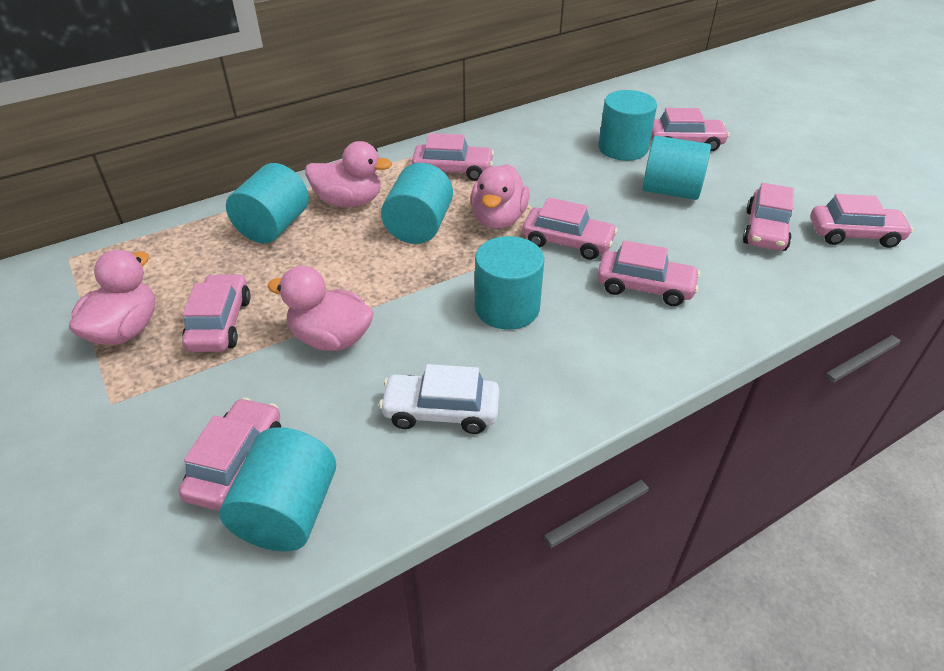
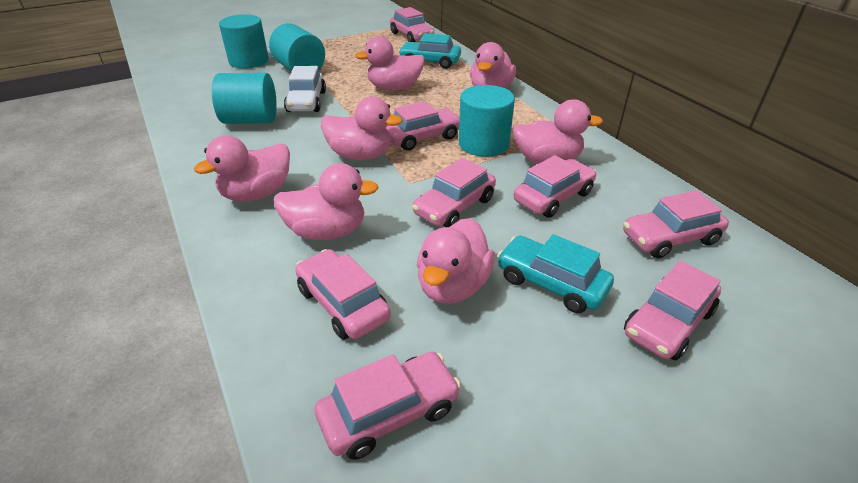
pink duck: 4 -> 7
turquoise car: 0 -> 2
turquoise cylinder: 6 -> 4

